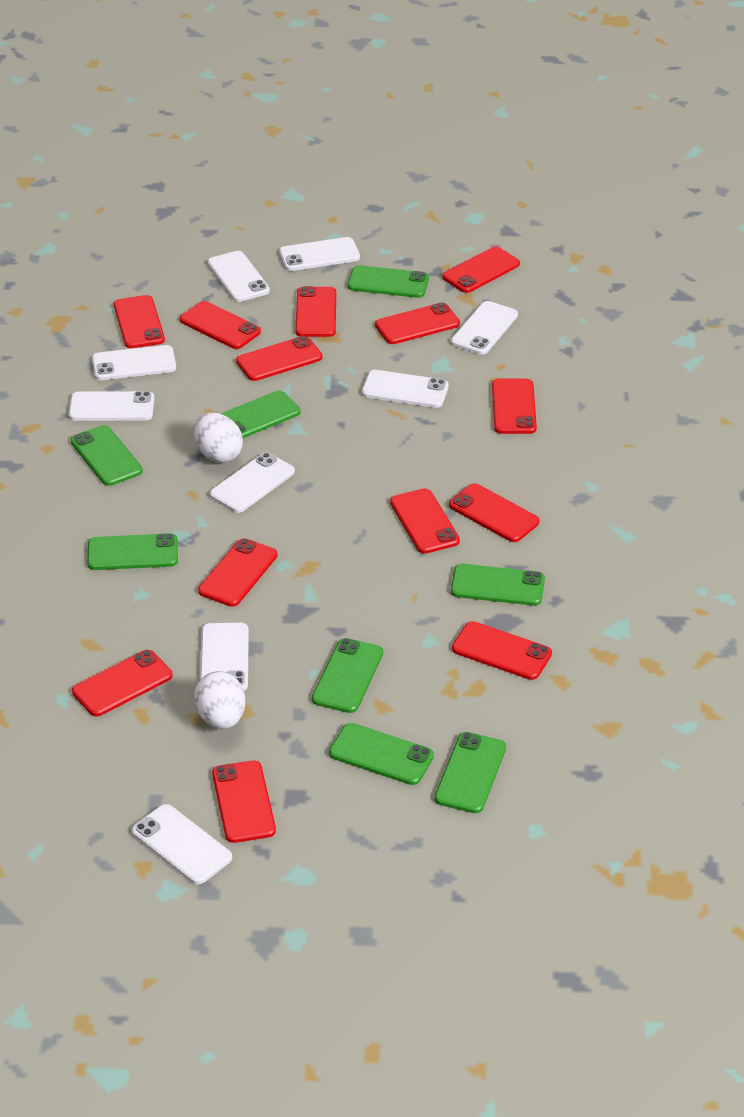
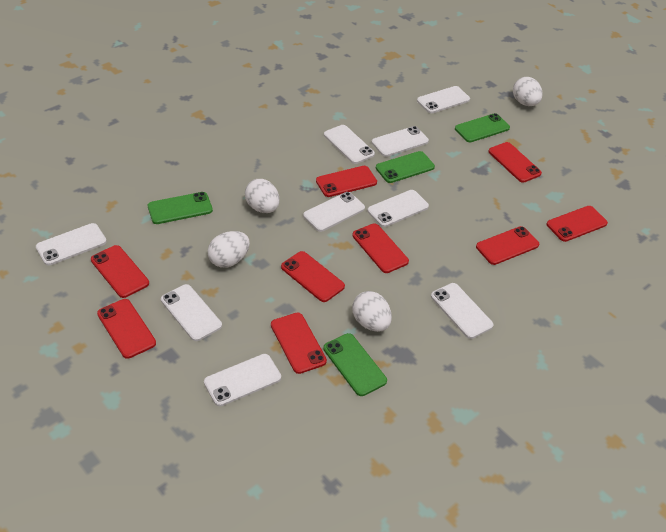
green phone: 8 -> 4
red phone: 13 -> 9
white egg: 2 -> 4

